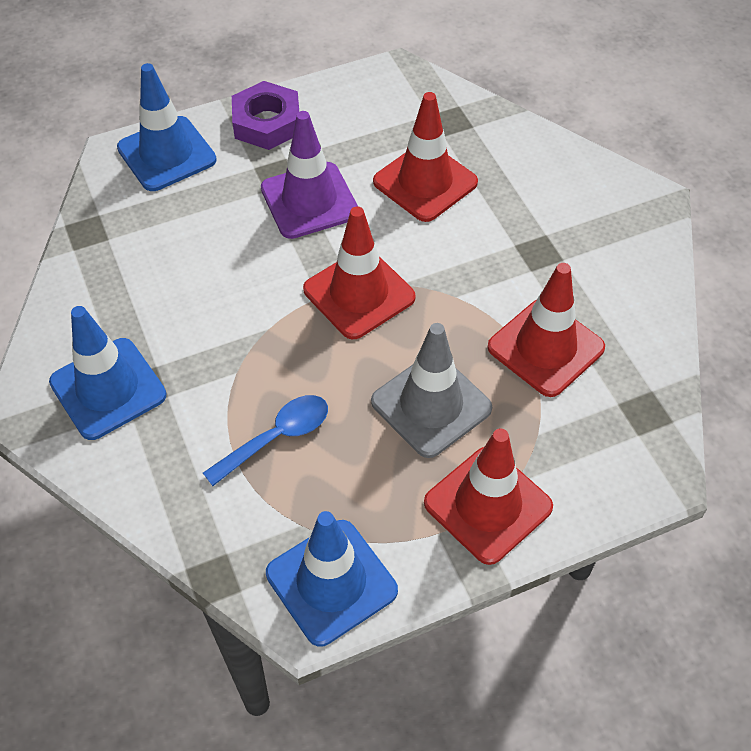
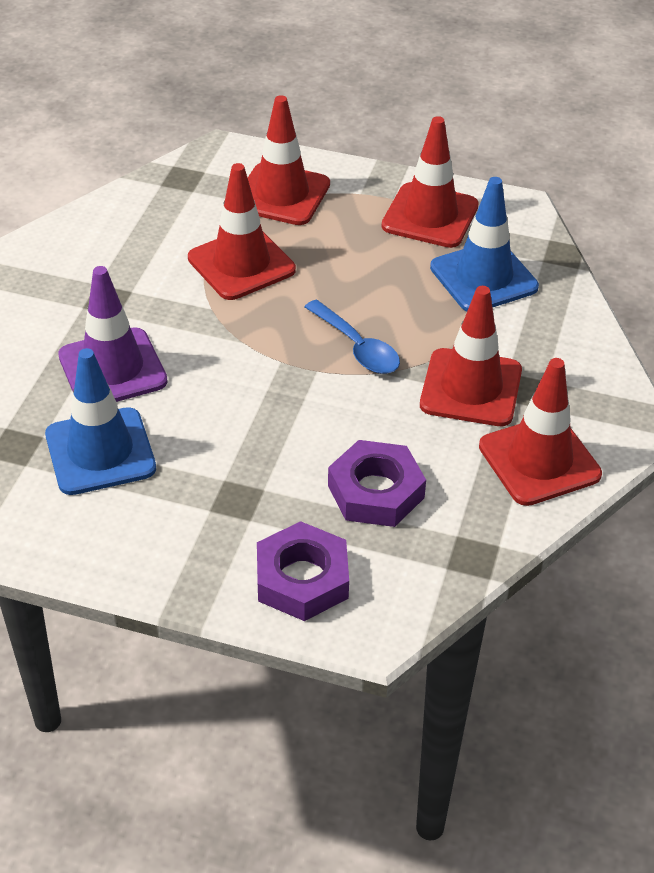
blue traffic cone: 3 -> 2
grey traffic cone: 1 -> 0
purple nut: 1 -> 2
red traffic cone: 4 -> 5

